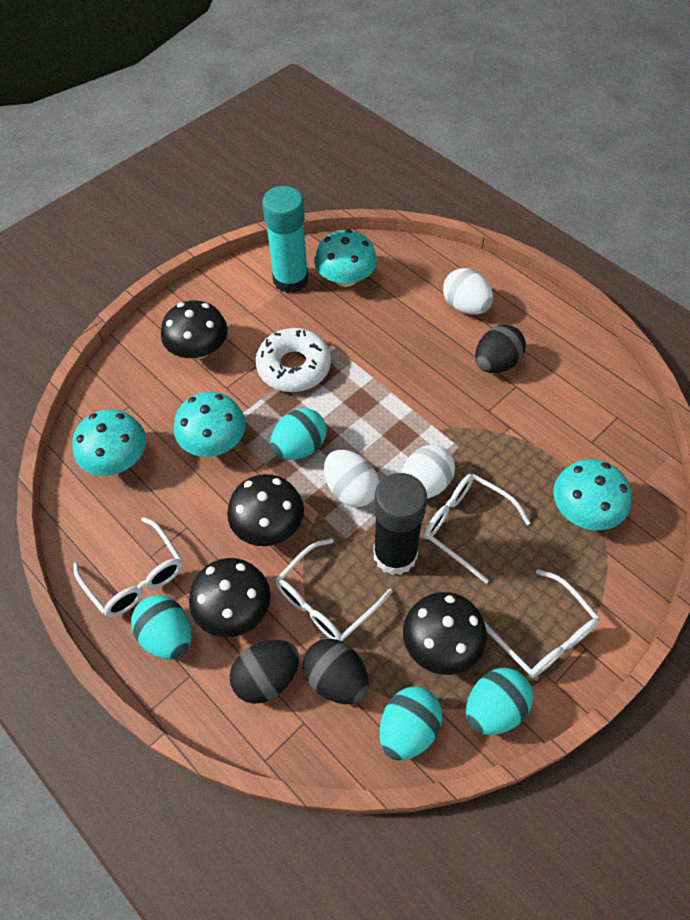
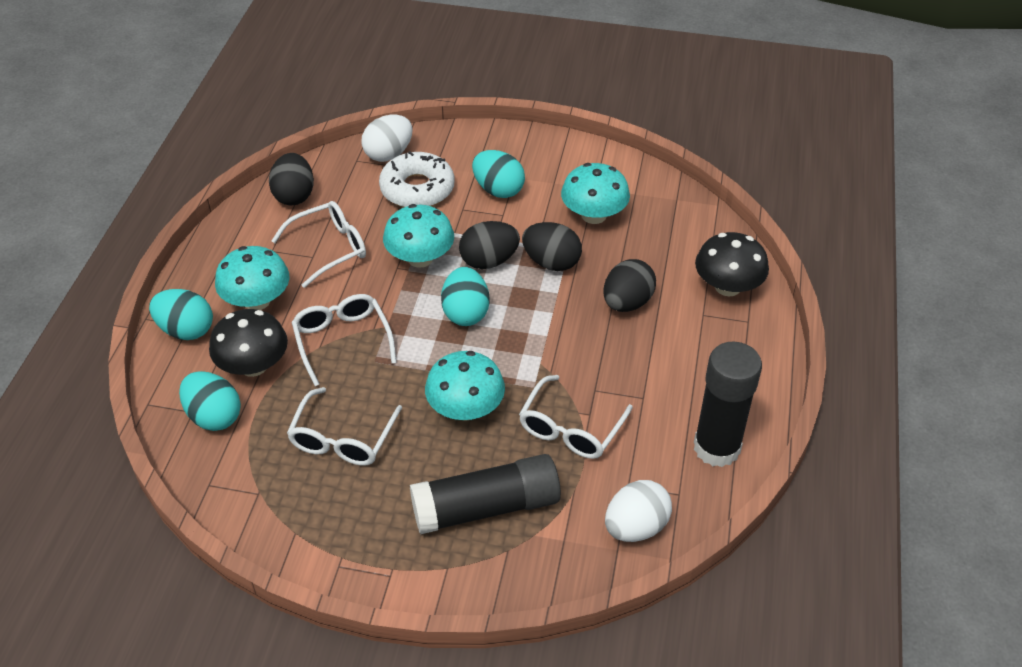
black egg: 3 -> 4
black glue stick: 1 -> 2
black mushroom: 4 -> 2
turquoise glue stick: 1 -> 0
white egg: 3 -> 2

